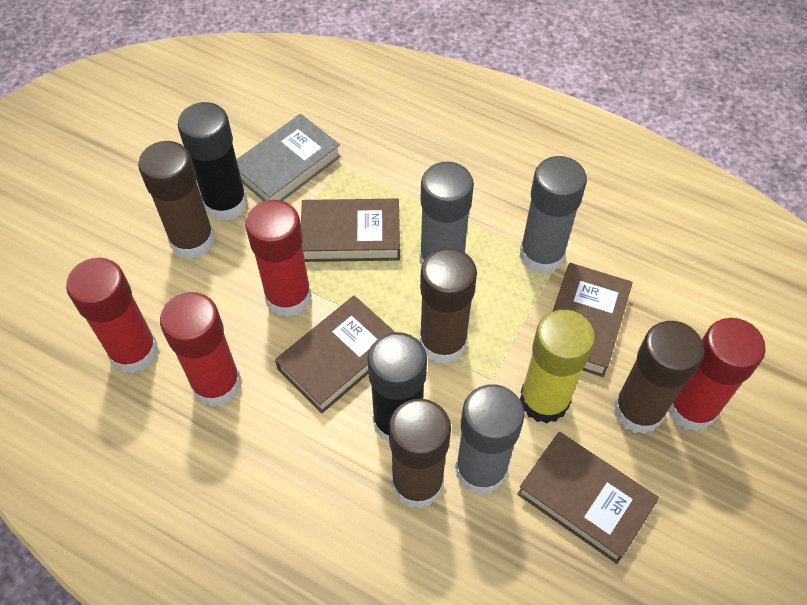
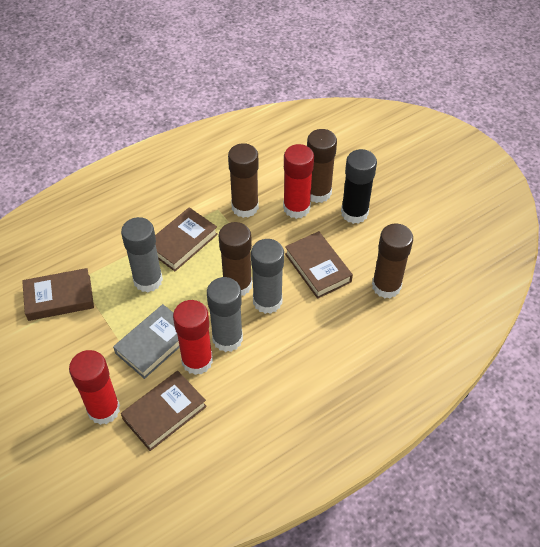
black glue stick: 2 -> 1
red glue stick: 4 -> 3
yellow glue stick: 1 -> 0

